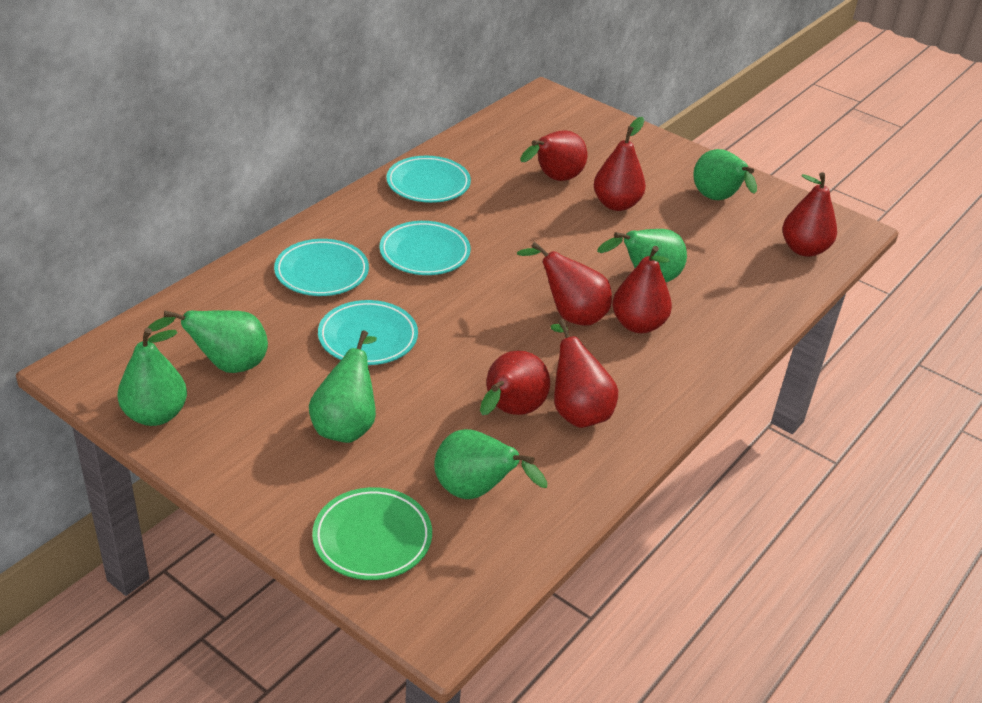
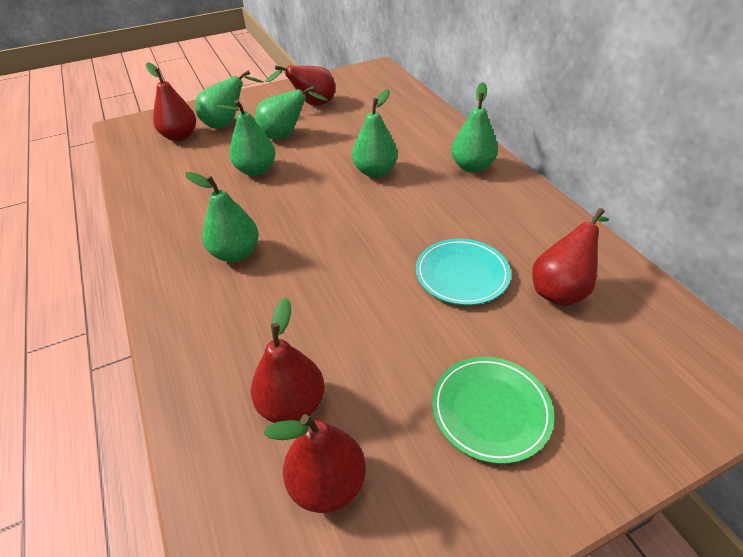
red pear: 7 -> 5
turquoise plate: 4 -> 1

